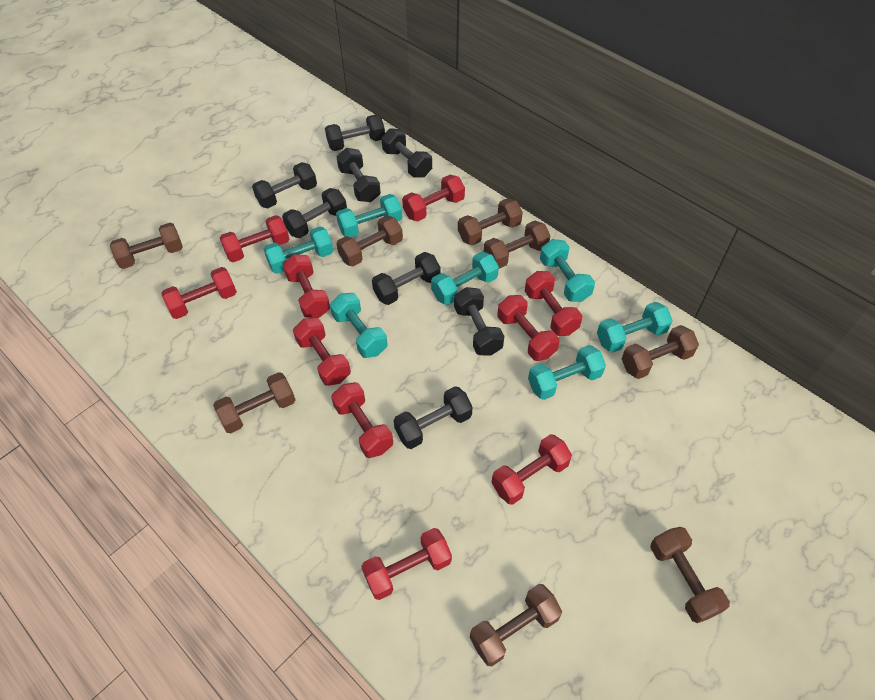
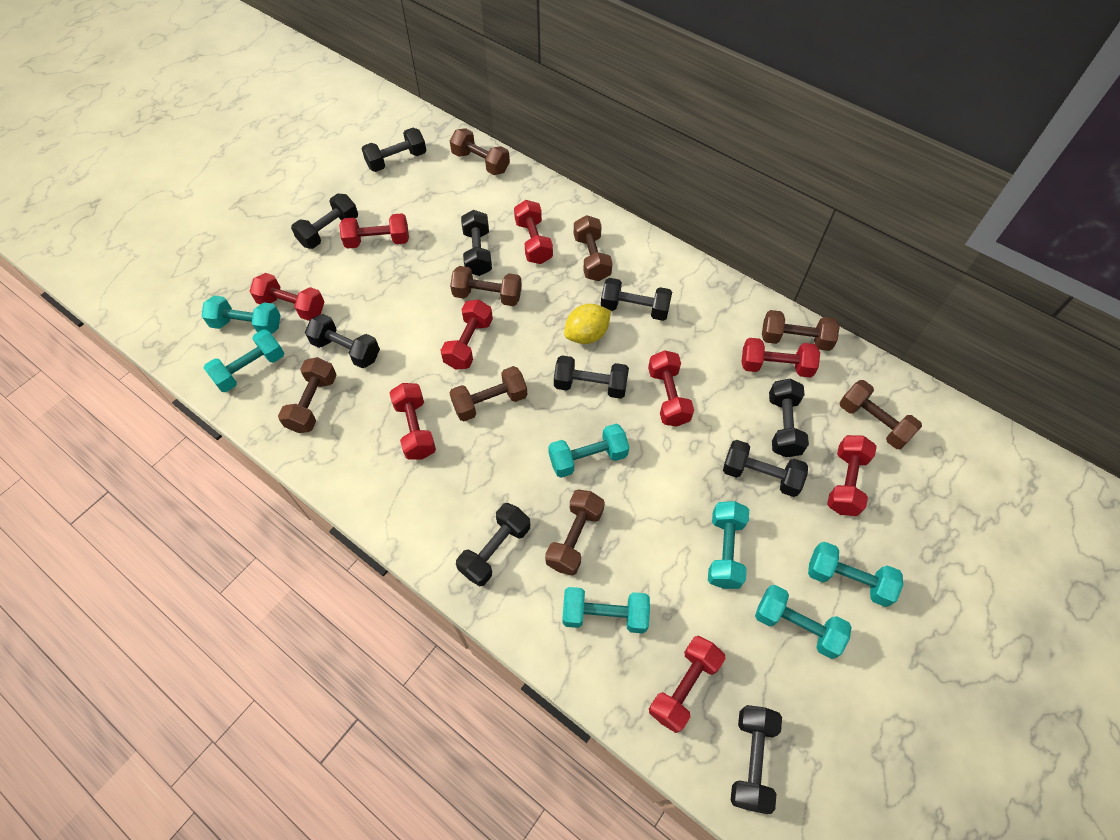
black dumbbell: 8 -> 10
red dumbbell: 10 -> 9
yellow lemon: 0 -> 1

